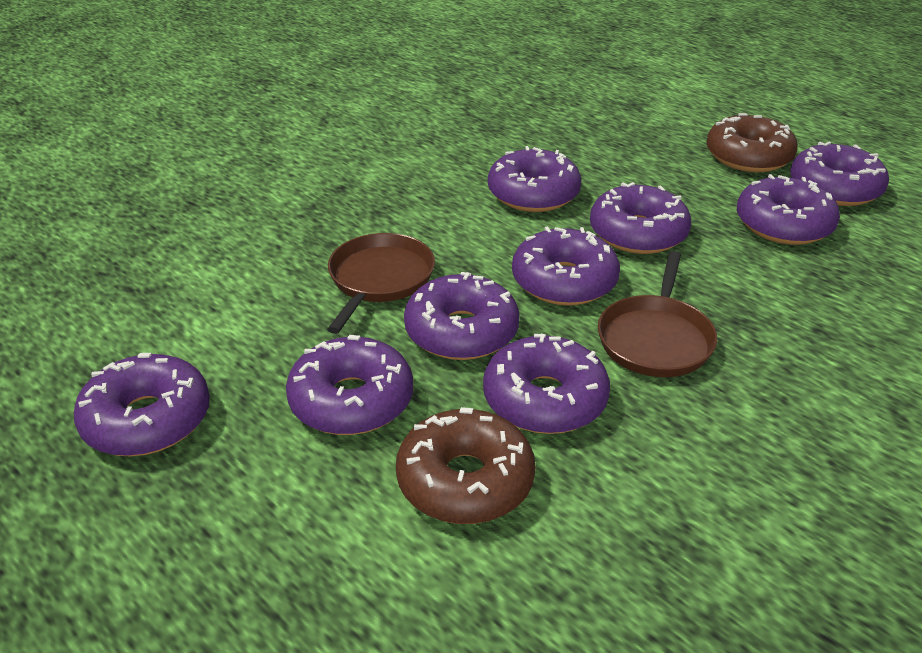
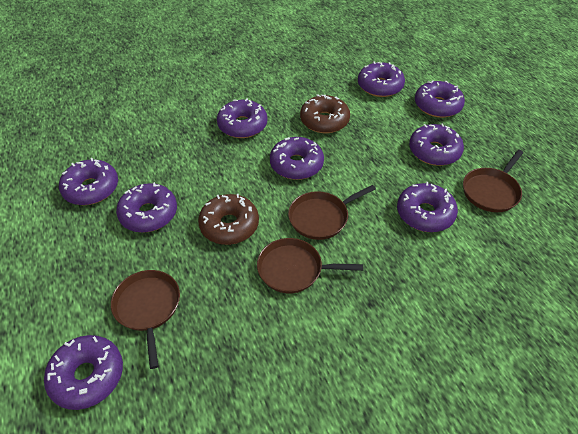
brown pan: 2 -> 4

